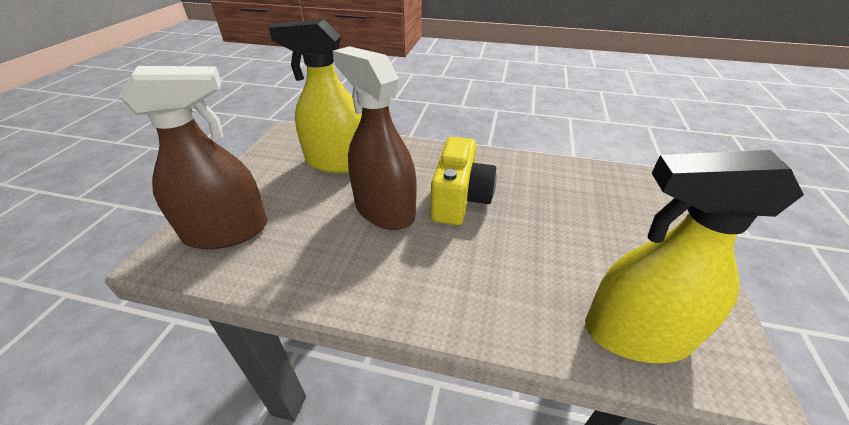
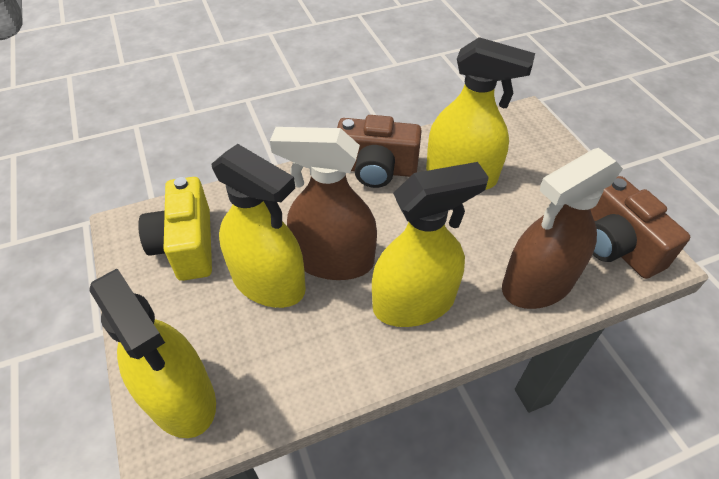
brown camera: 0 -> 2
yellow spray bottle: 2 -> 4

